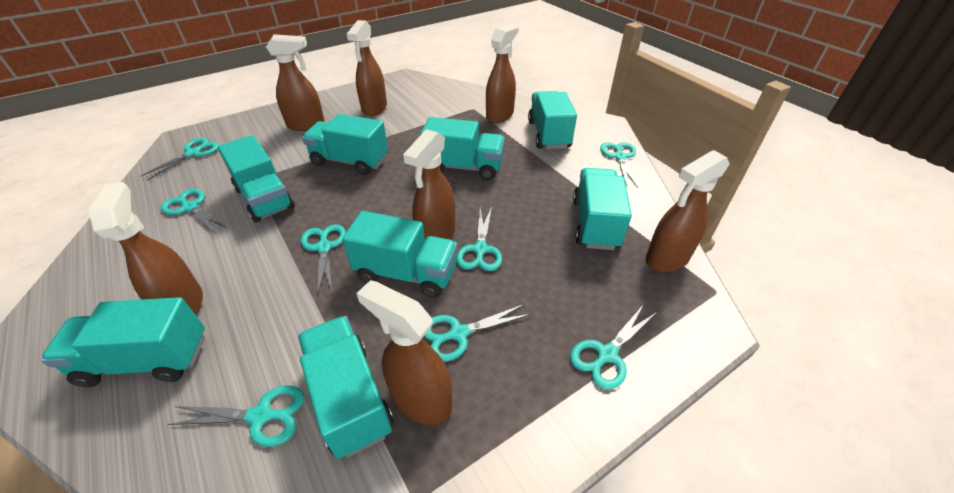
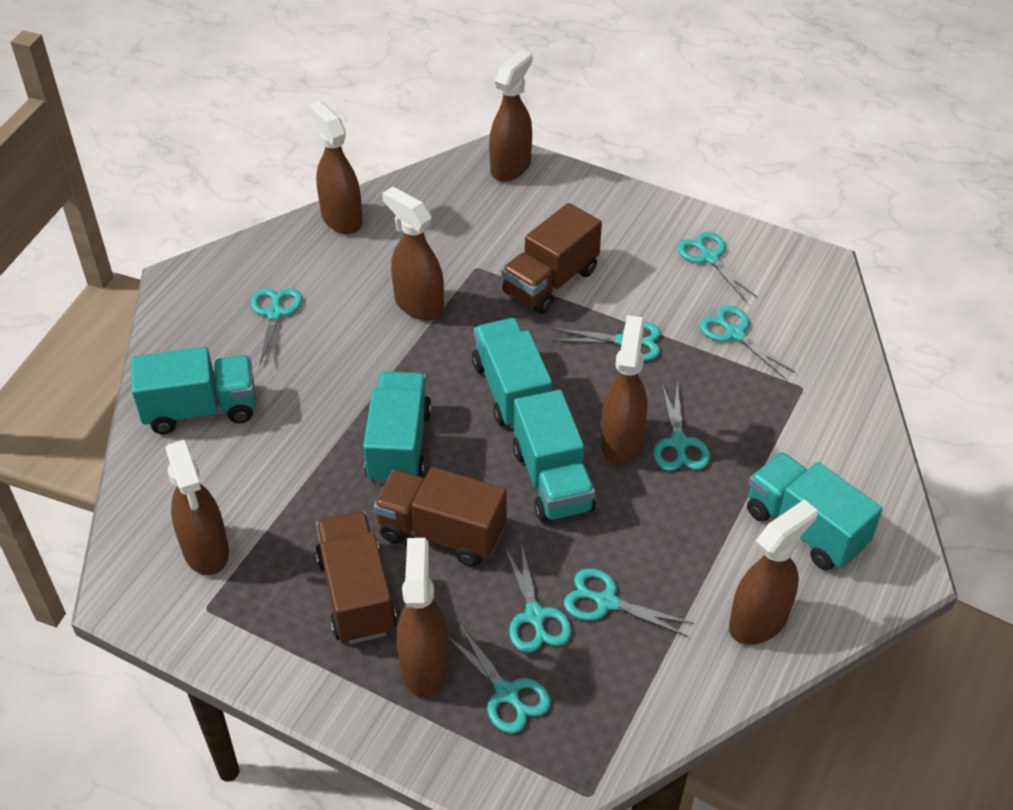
brown truck: 0 -> 3
turquoise truck: 8 -> 5

